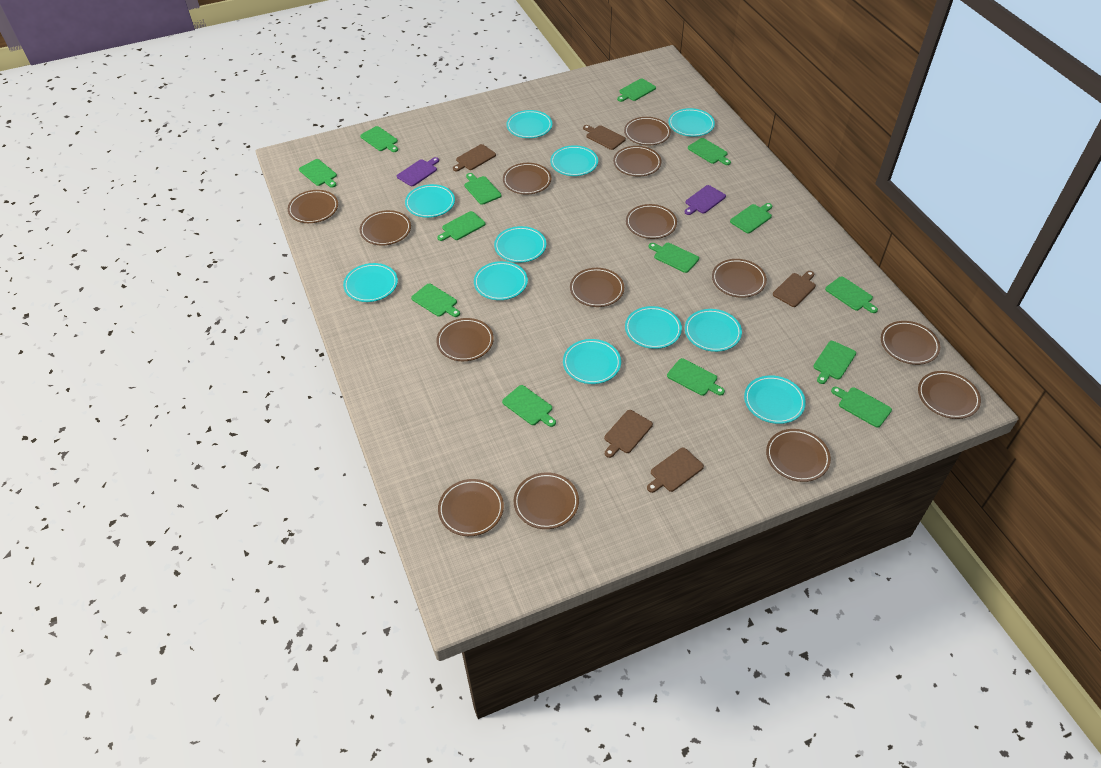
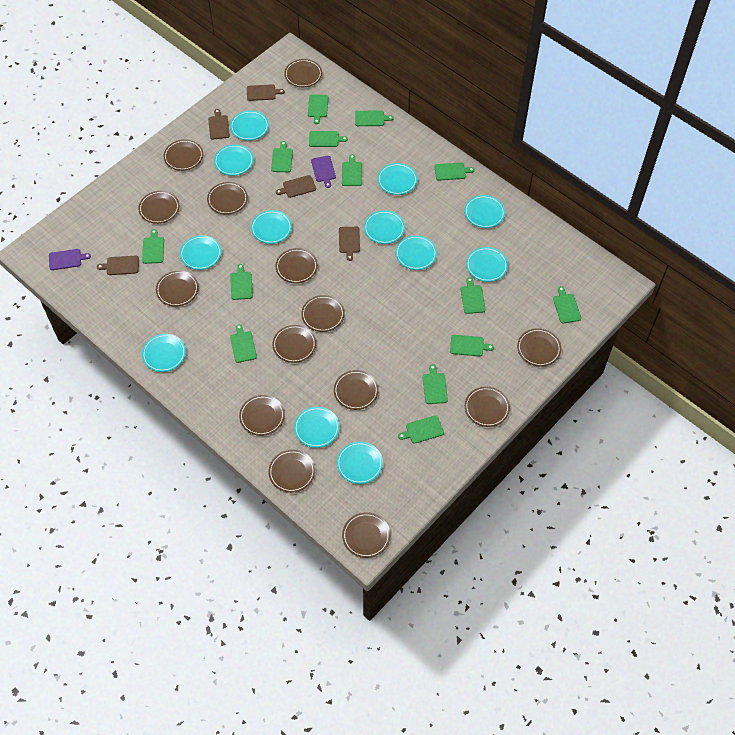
turquoise plate: 11 -> 12

